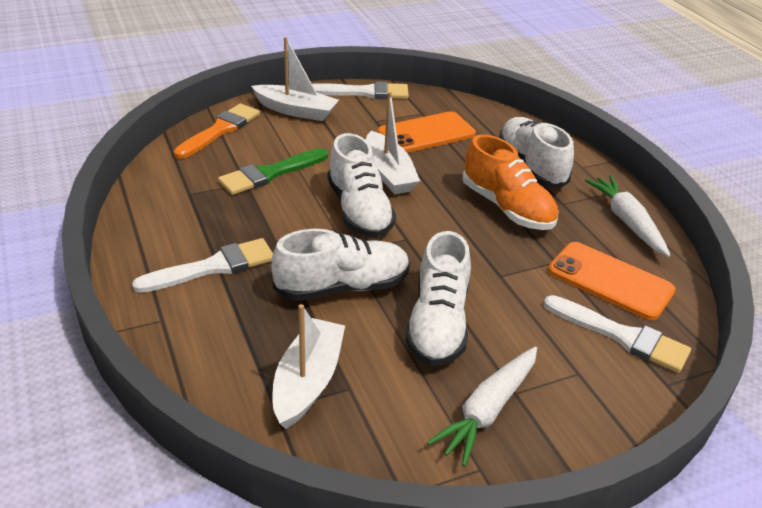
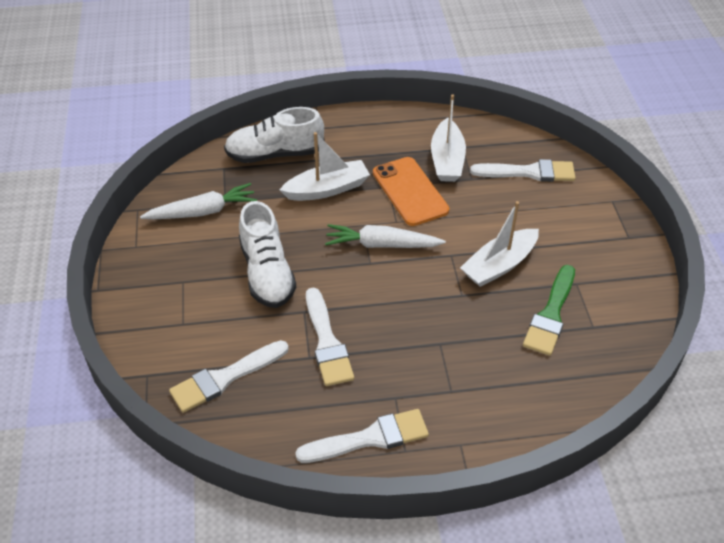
orange brush: 1 -> 0
orange phone: 2 -> 1
orange shoe: 1 -> 0
white brush: 3 -> 4
white shoe: 4 -> 2

